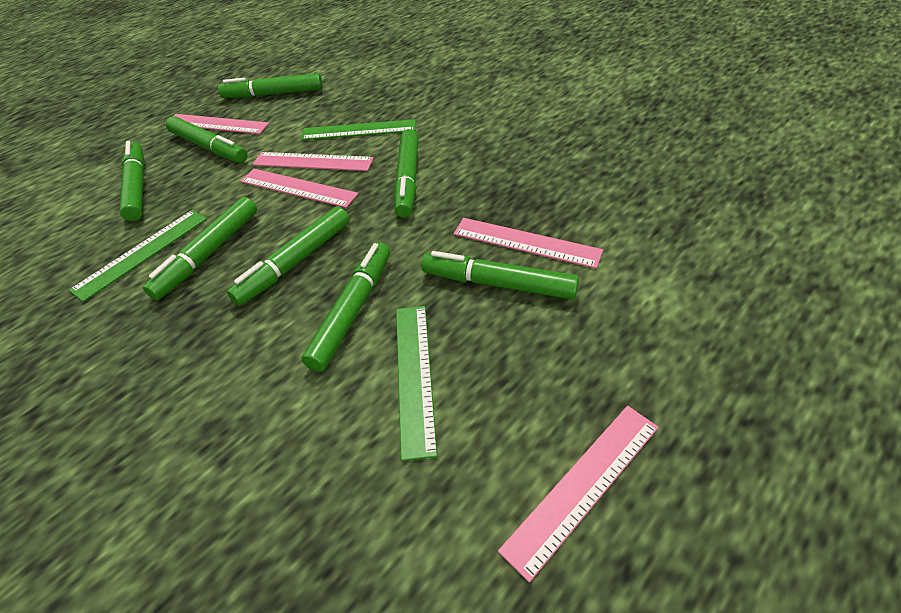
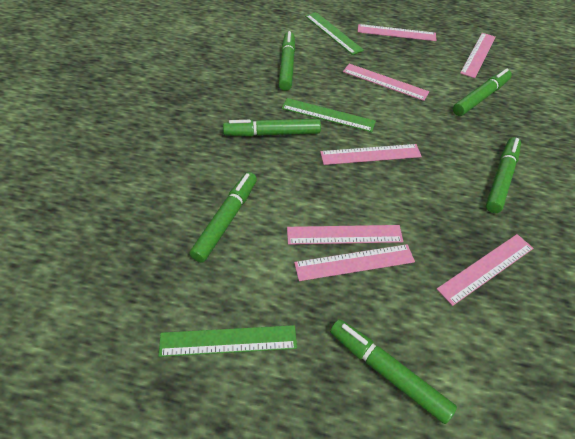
green marker: 8 -> 6
pink ruler: 5 -> 7

